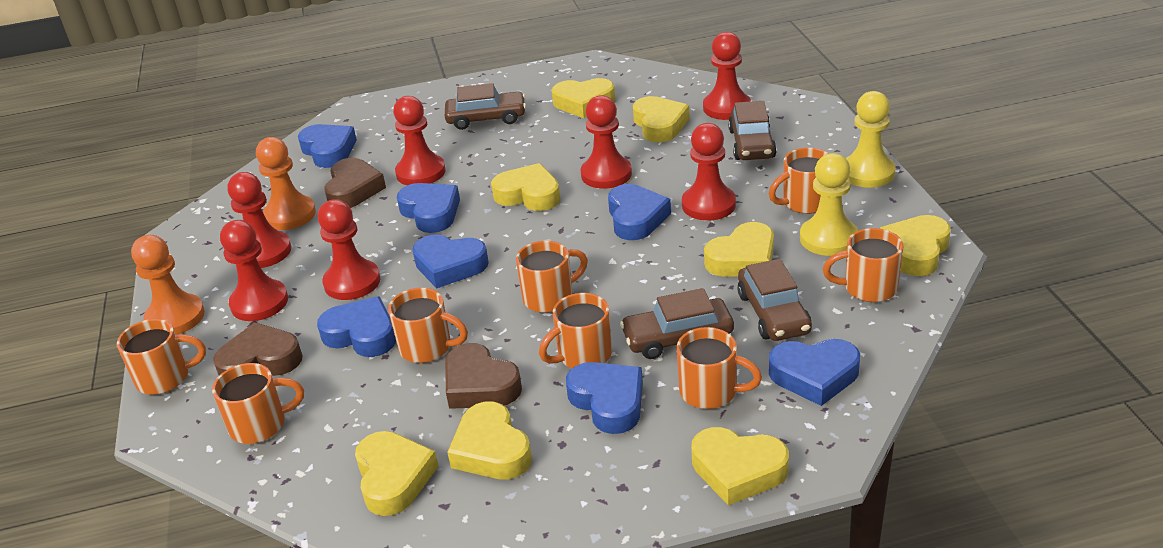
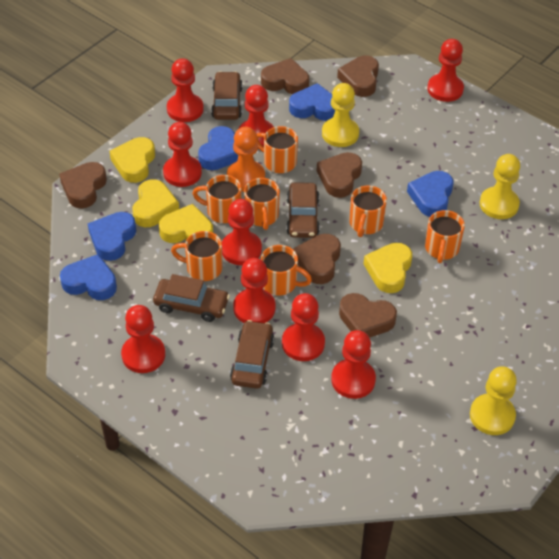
blue heart: 7 -> 5
brown heart: 3 -> 6
orange mug: 8 -> 7
orange pawn: 2 -> 1
red pawn: 7 -> 9
yellow heart: 8 -> 4
yellow pawn: 2 -> 3

